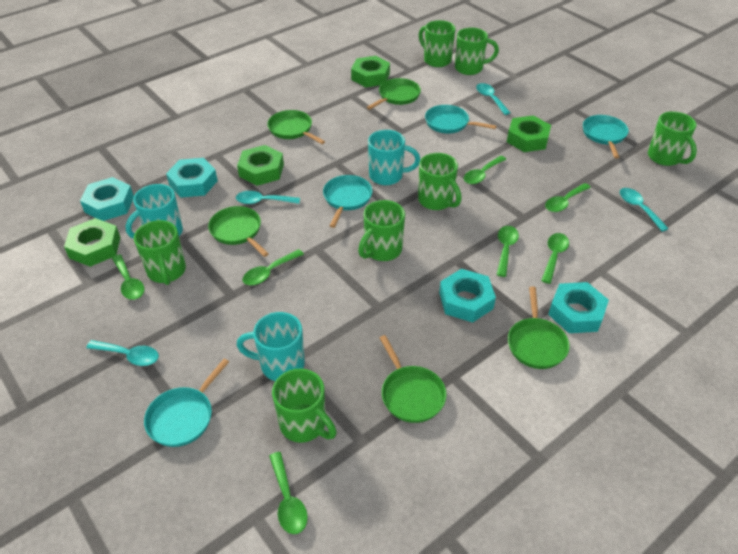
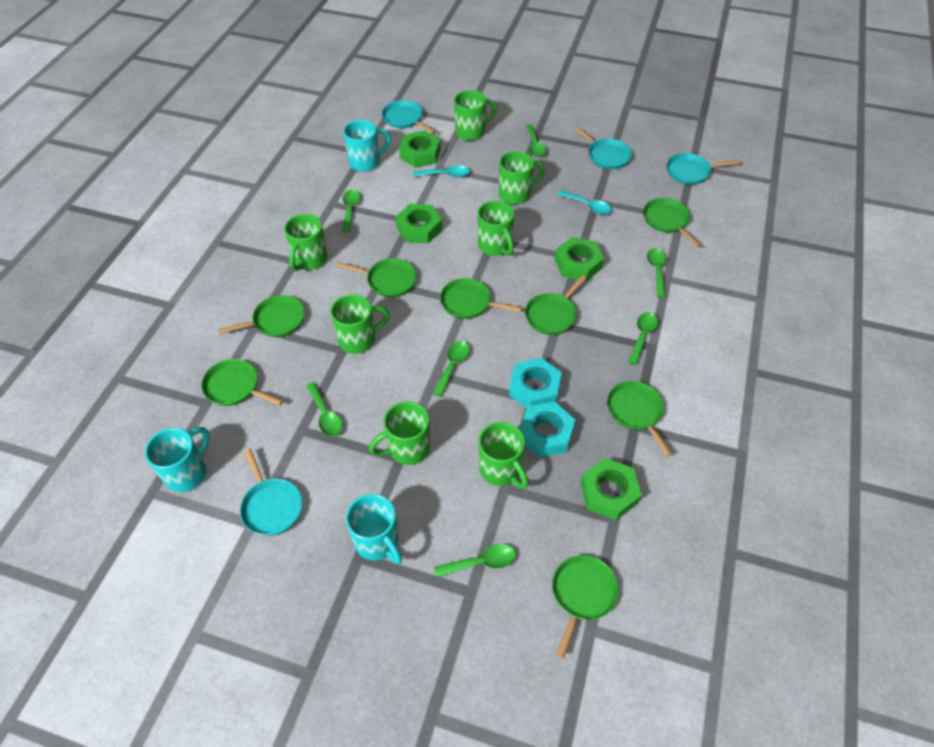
green pan: 5 -> 8
turquoise nut: 4 -> 2
turquoise spoon: 4 -> 2

